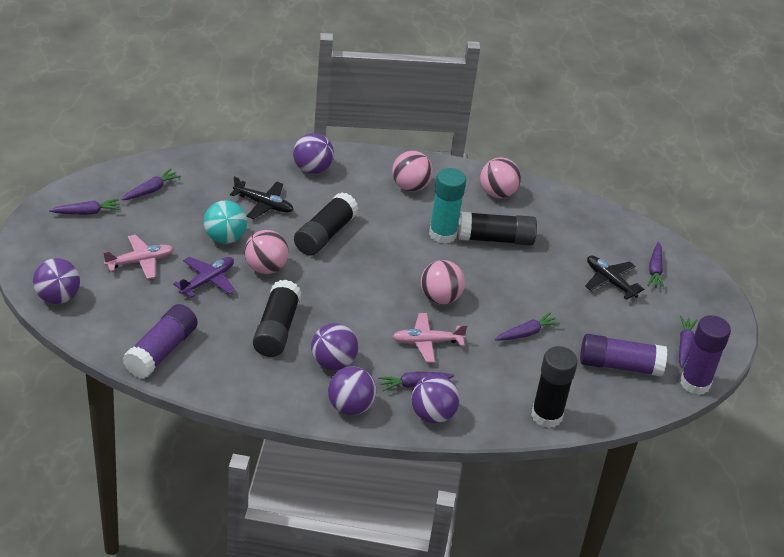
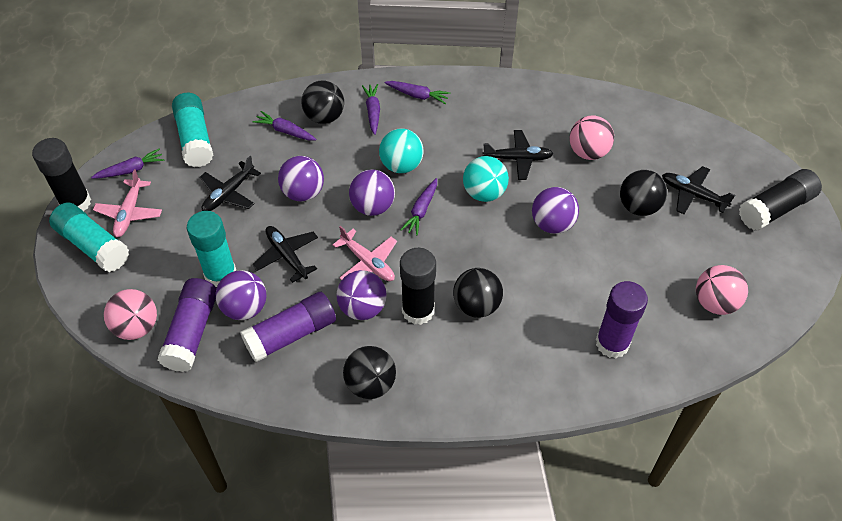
black ball: 0 -> 4
black glue stick: 4 -> 3
black plane: 2 -> 4
pink ball: 4 -> 3
purple carrot: 6 -> 5
purple plane: 1 -> 0
turquoise ball: 1 -> 2
turquoise glue stick: 1 -> 3

